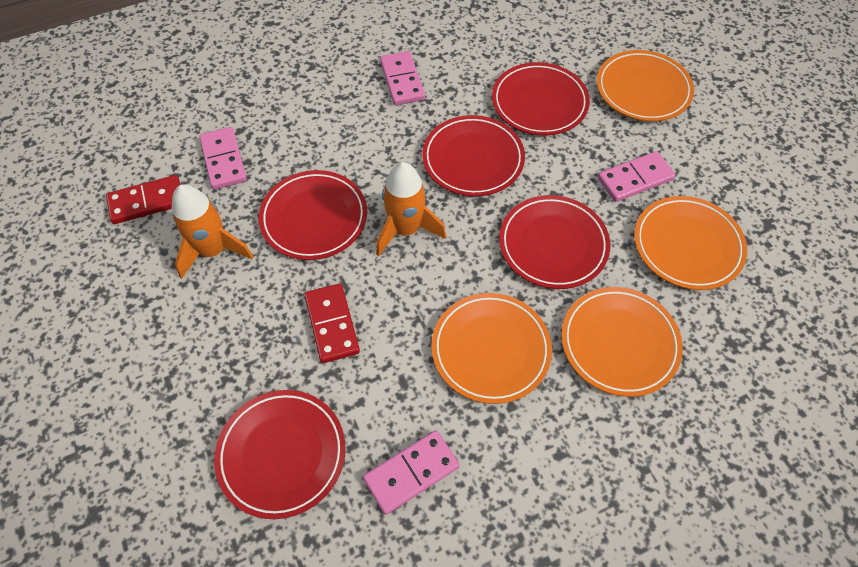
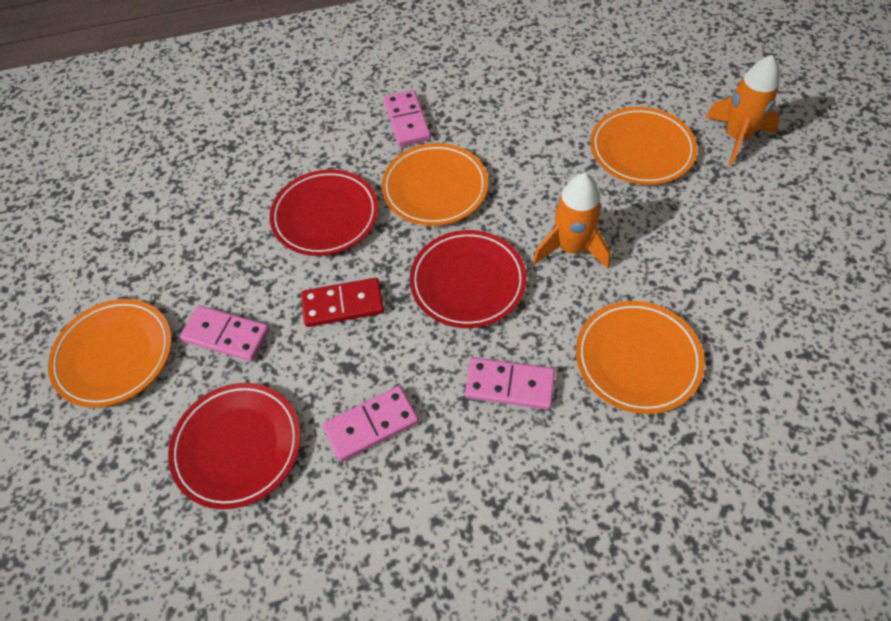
red domino: 2 -> 1
red plate: 5 -> 3

